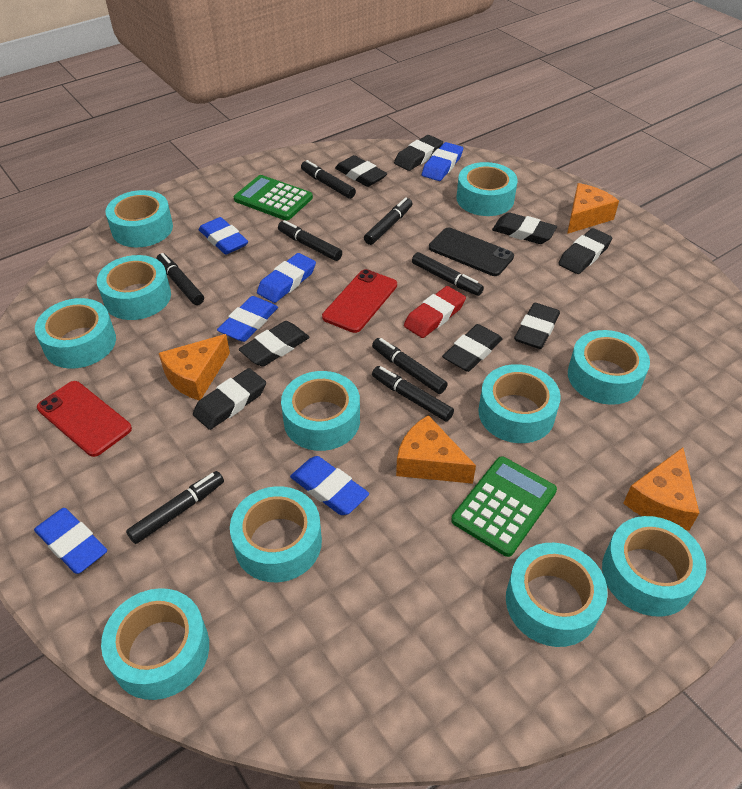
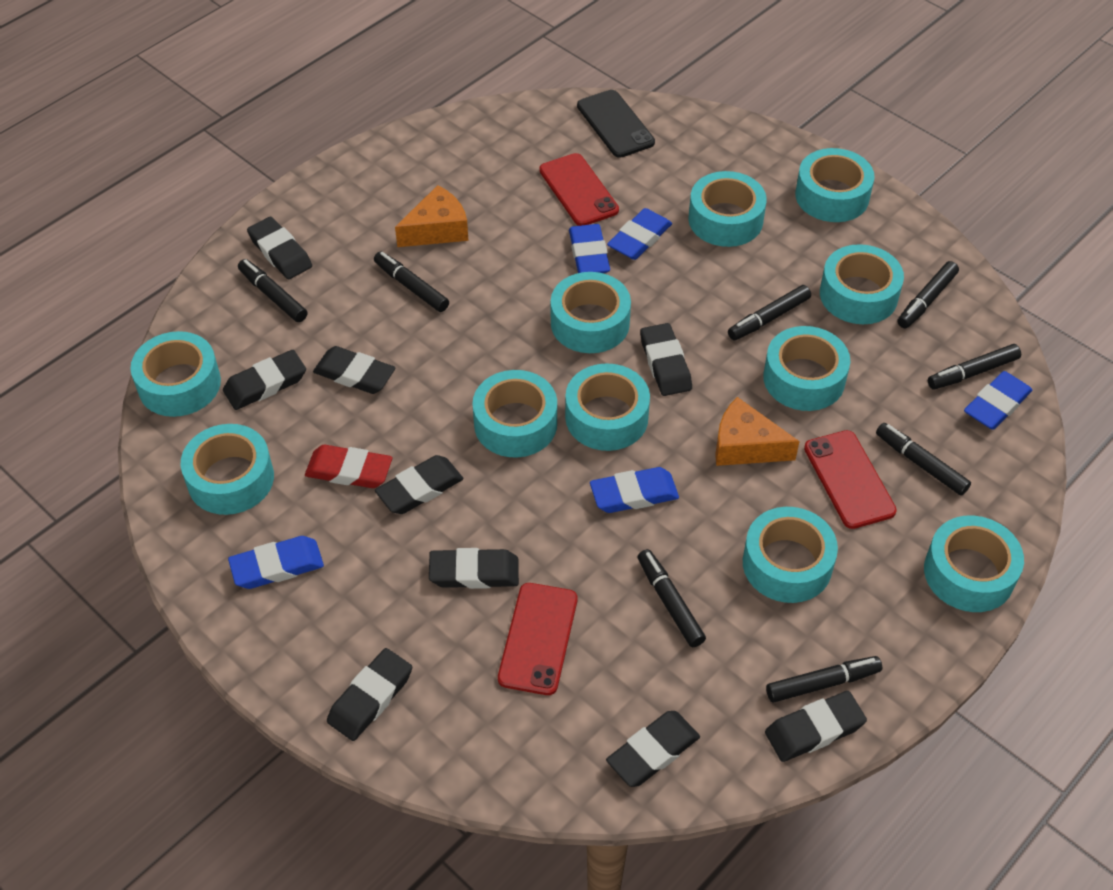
black eraser: 8 -> 9
blue eraser: 6 -> 5
green calculator: 2 -> 0
orange cheese: 4 -> 2
red phone: 2 -> 3

